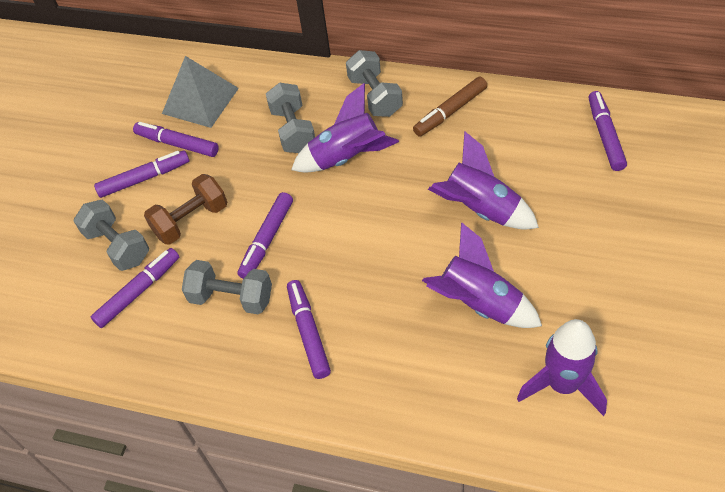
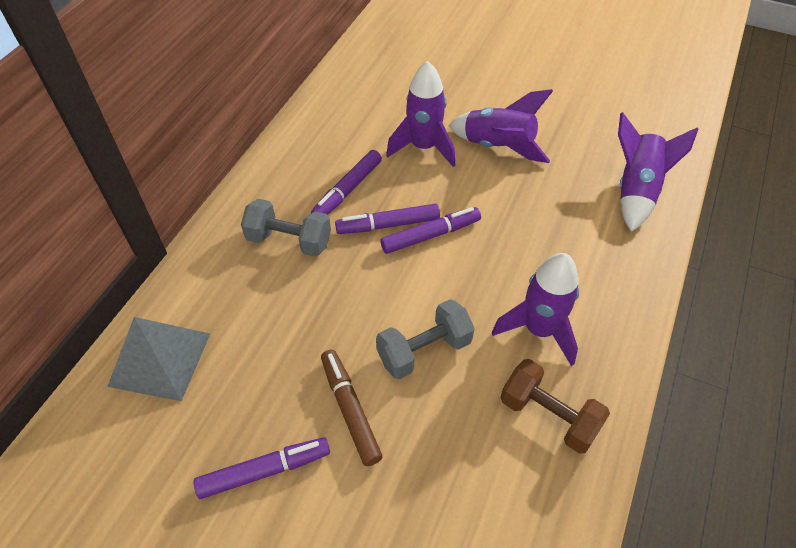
grey dumbbell: 4 -> 2
purple marker: 6 -> 4

